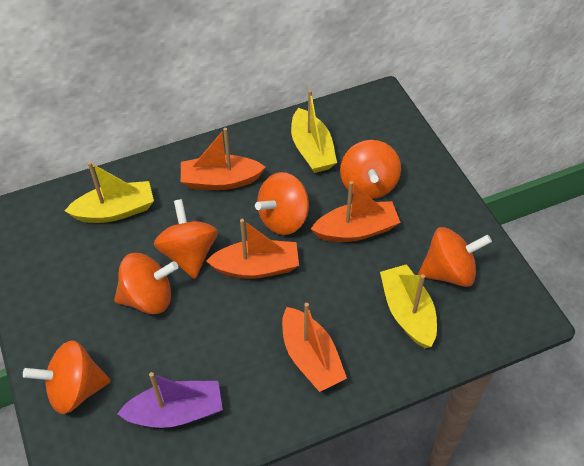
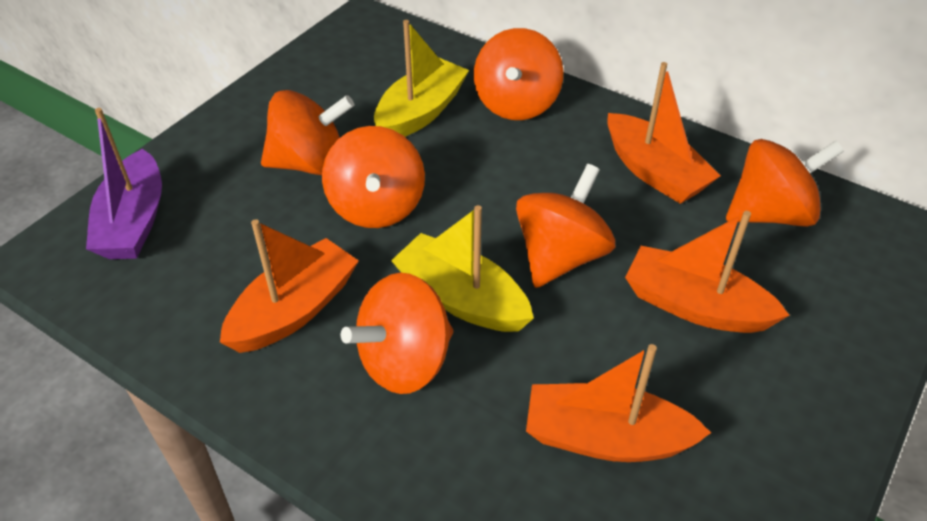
yellow boat: 3 -> 2

